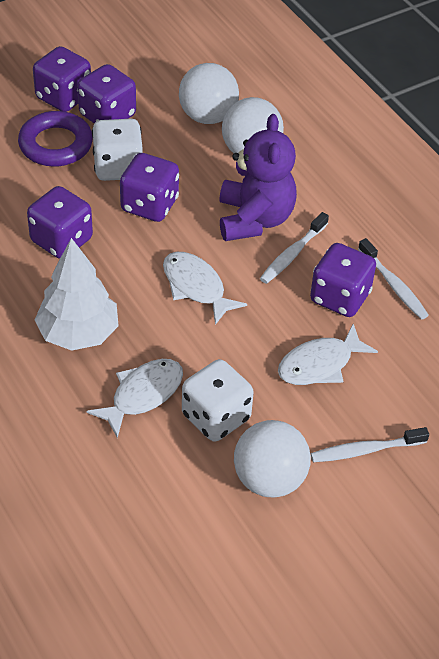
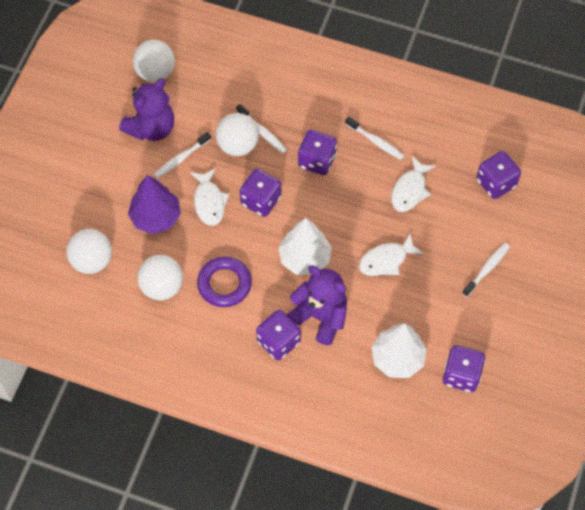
purple teddy bear: 1 -> 2
purple tree: 0 -> 1
white ball: 3 -> 4
white dice: 2 -> 0
white toothbrush: 3 -> 4
white tree: 1 -> 2

